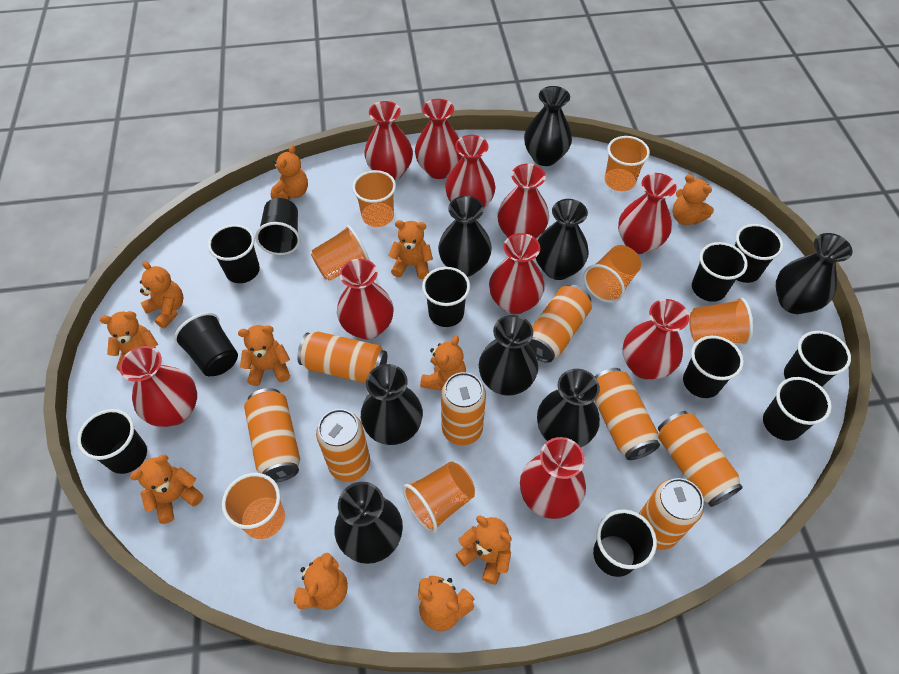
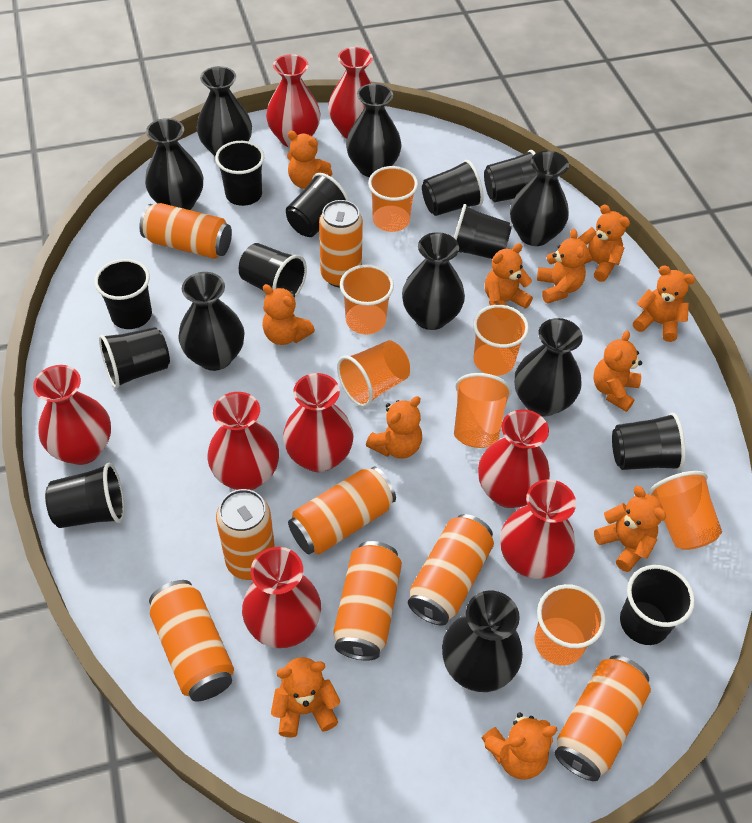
red vase: 10 -> 8

